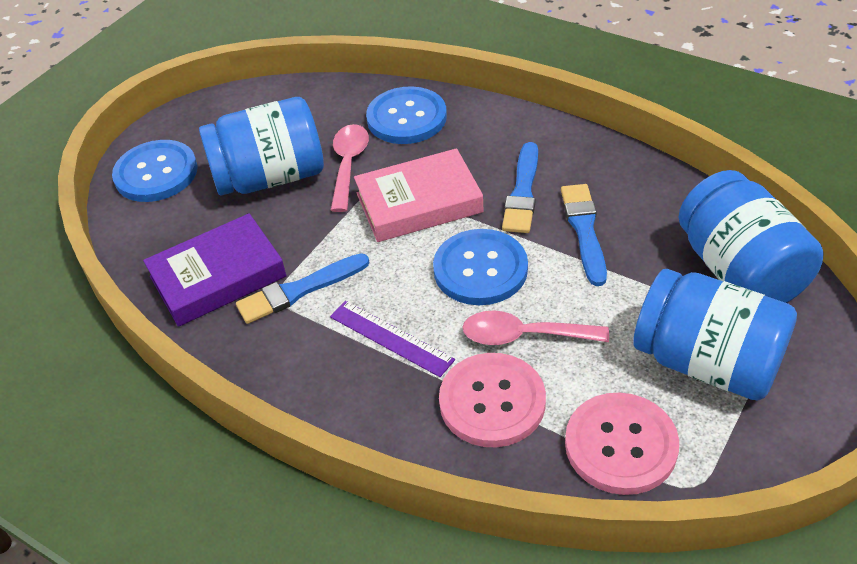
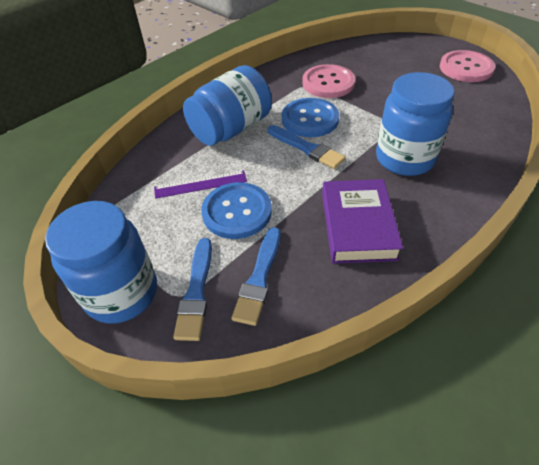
blue button: 3 -> 2
pink book: 1 -> 0
pink spoon: 2 -> 0

